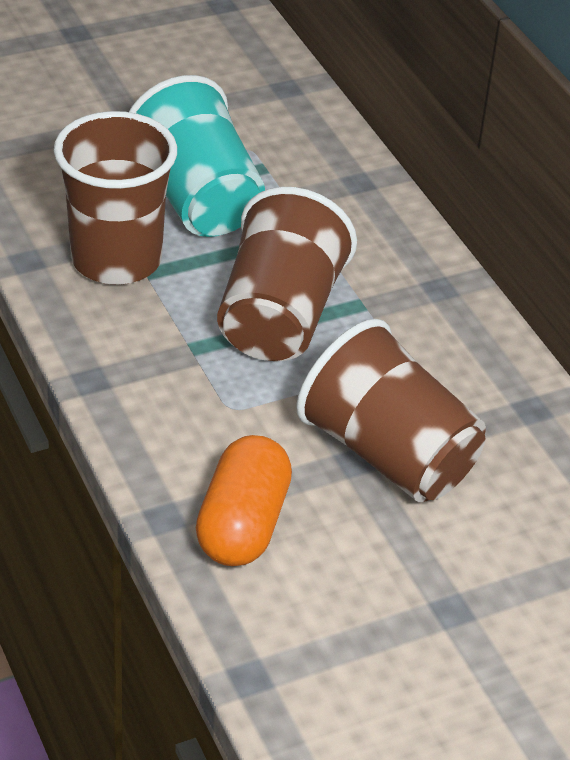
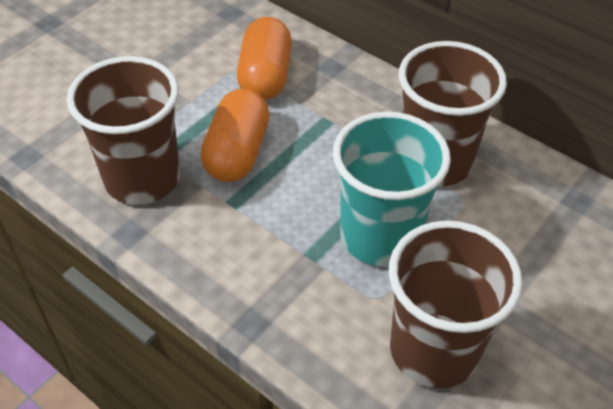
orange capsule: 1 -> 2

